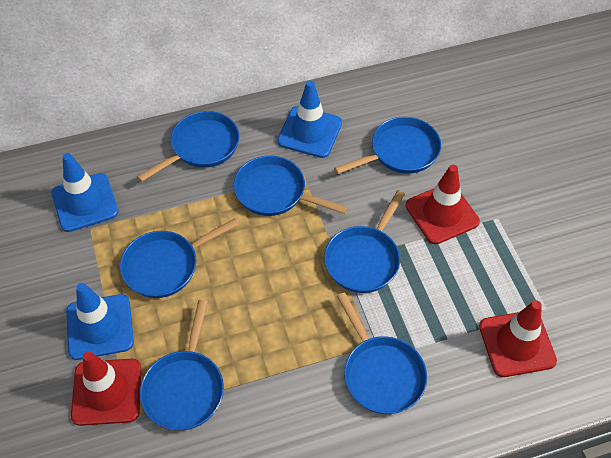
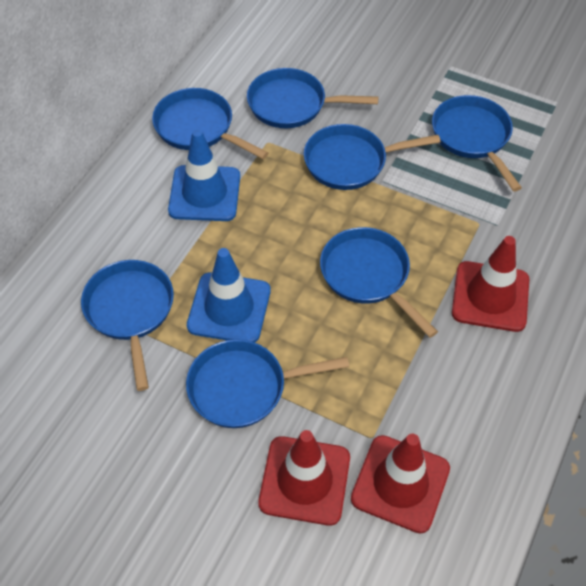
blue traffic cone: 3 -> 2

